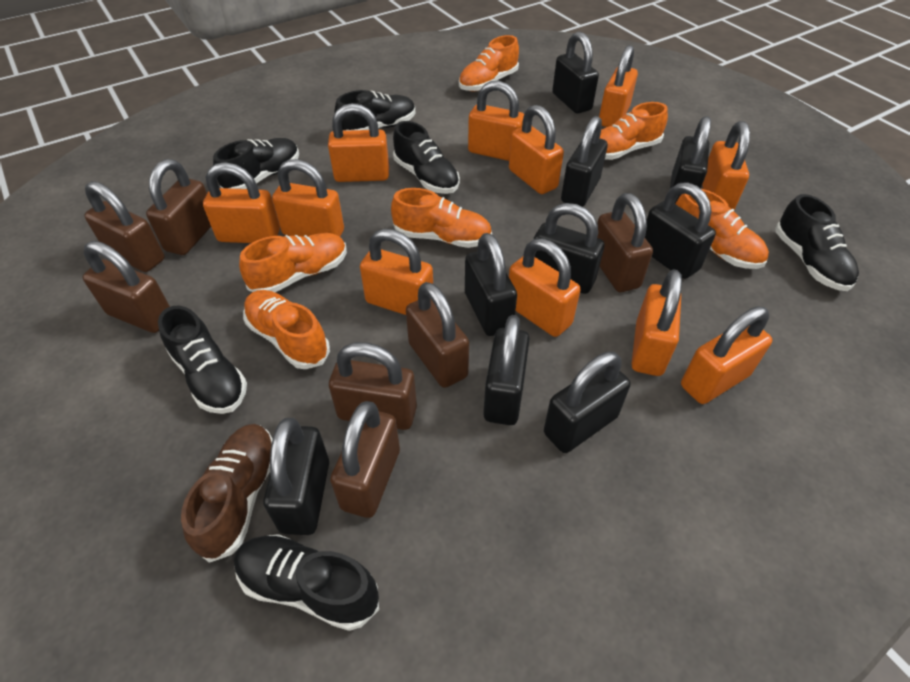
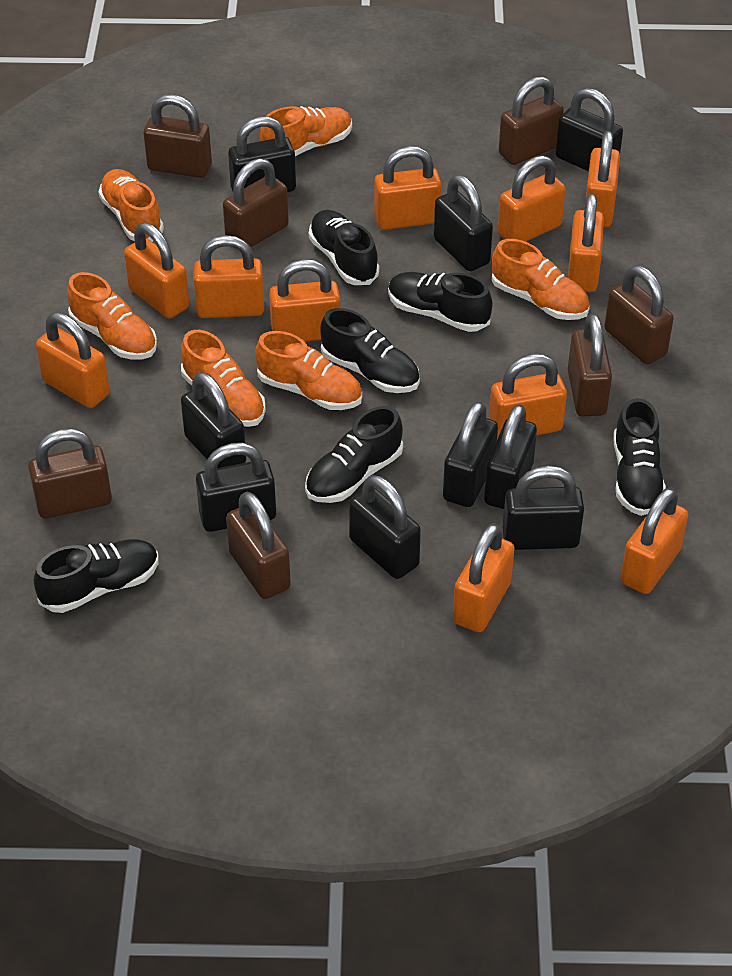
brown shoe: 1 -> 0

